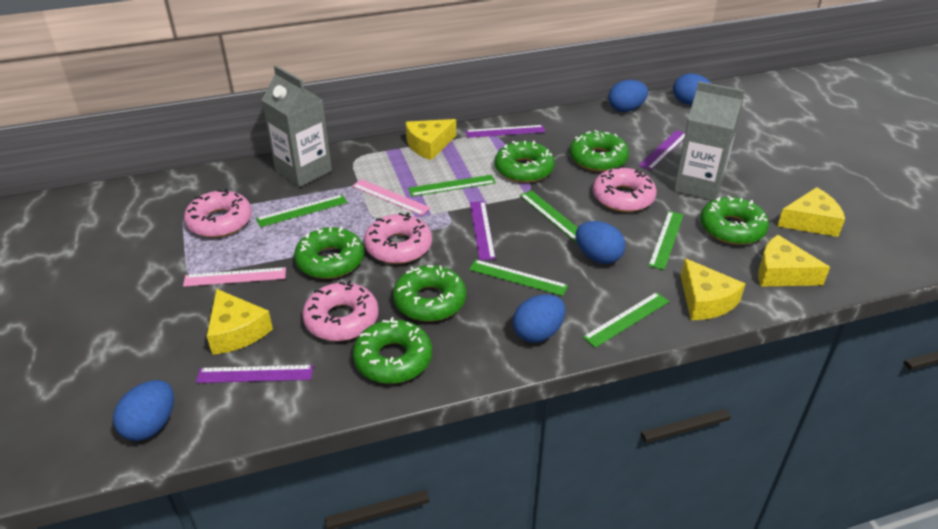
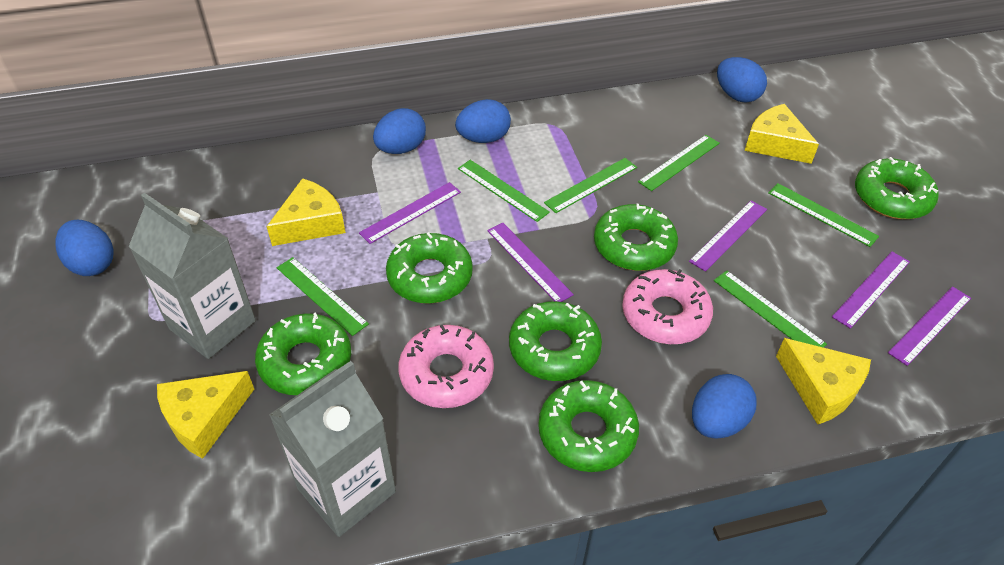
pink donut: 4 -> 2
pink ruler: 2 -> 0
purple ruler: 4 -> 5
yellow cheese: 5 -> 4

